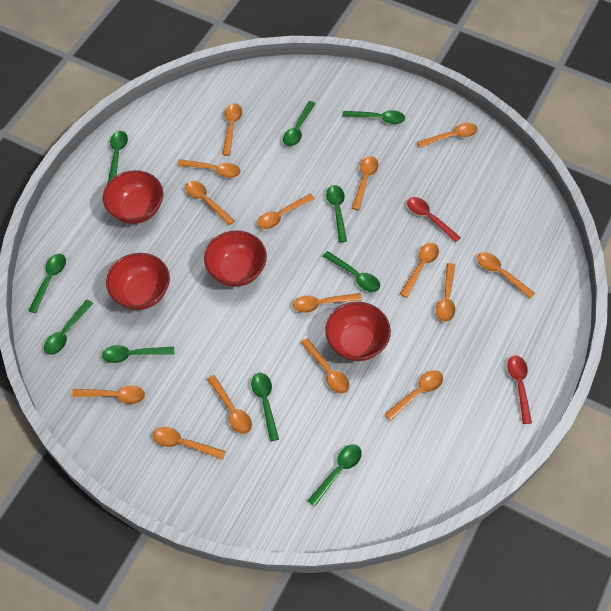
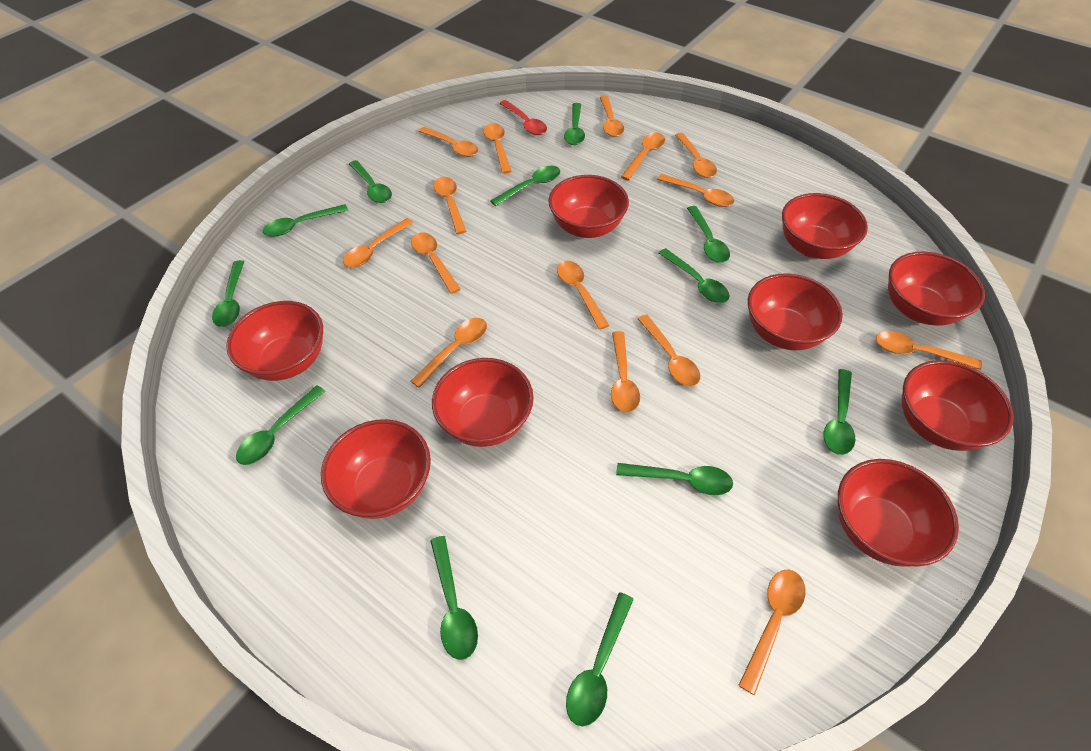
green spoon: 10 -> 12
red bowl: 4 -> 9
red spoon: 2 -> 1

